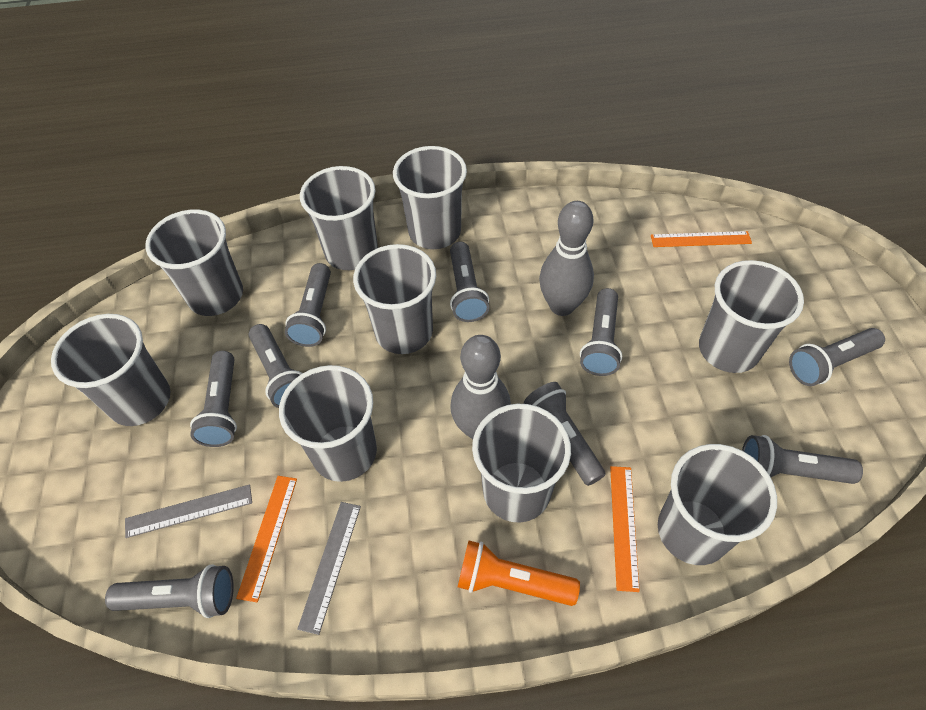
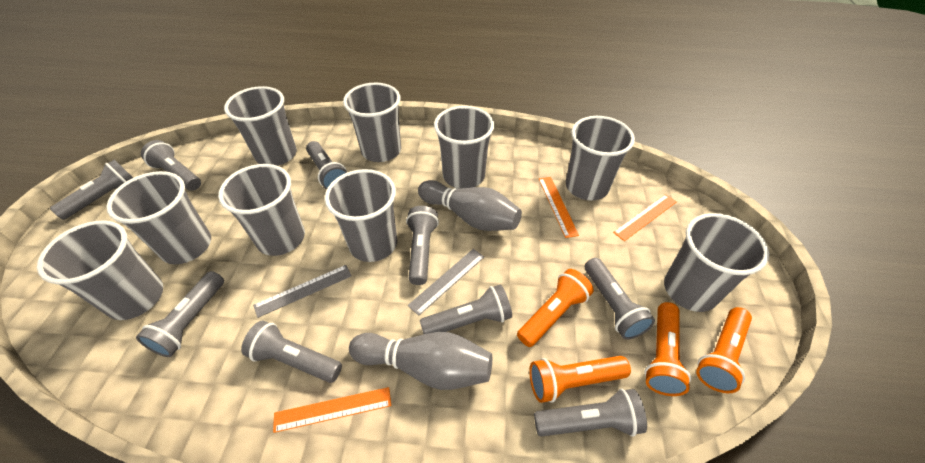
orange flashlight: 1 -> 4

